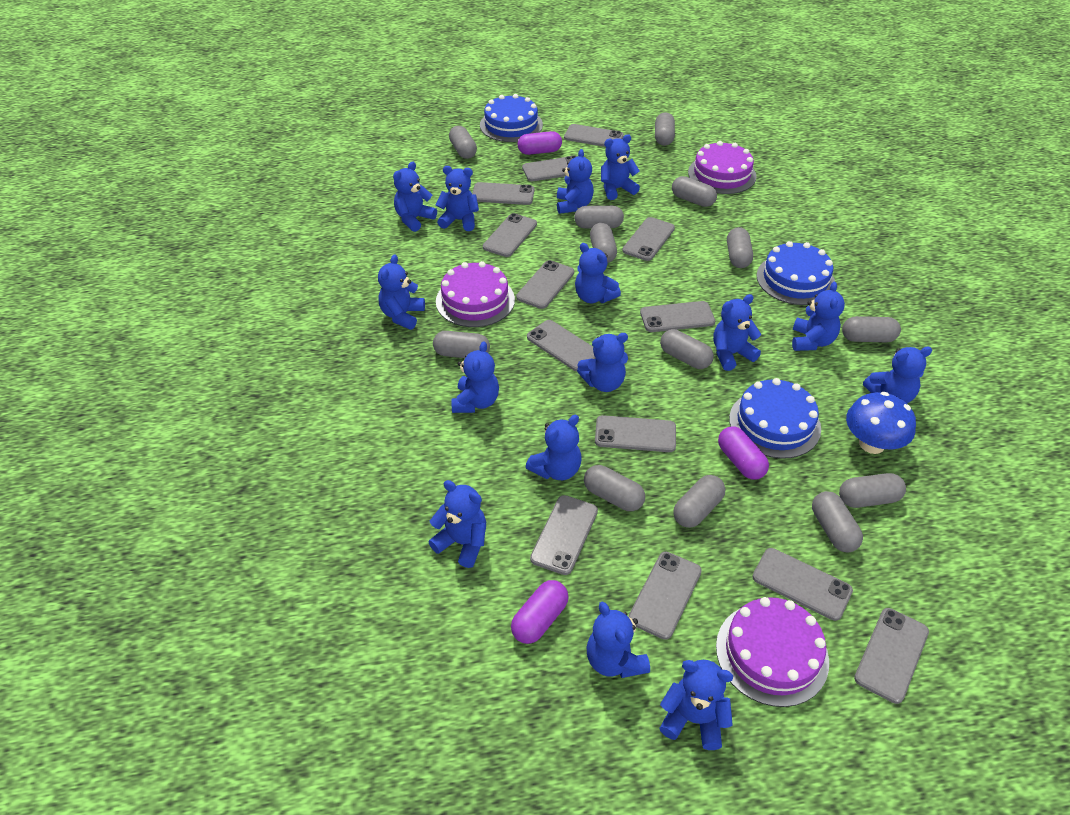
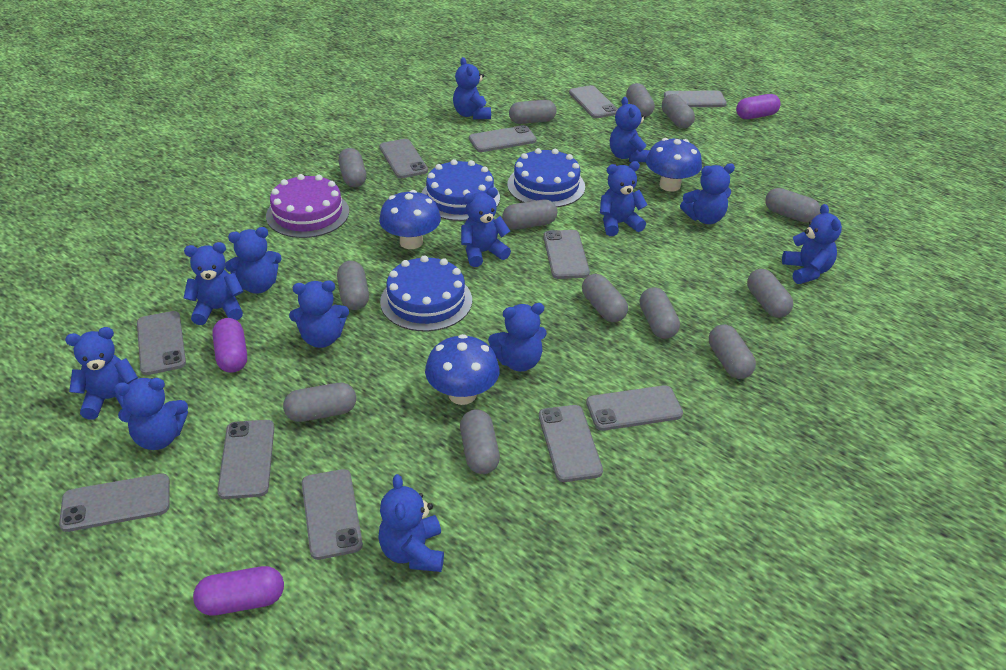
blue mushroom: 1 -> 3
blue teddy bear: 15 -> 13
grey phone: 13 -> 11
purple cake: 3 -> 1

